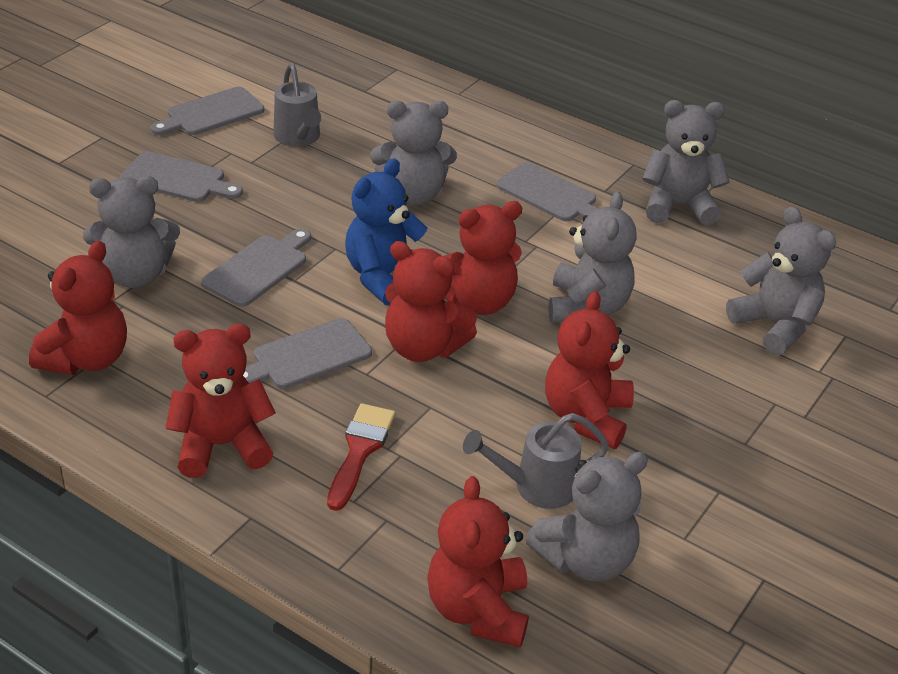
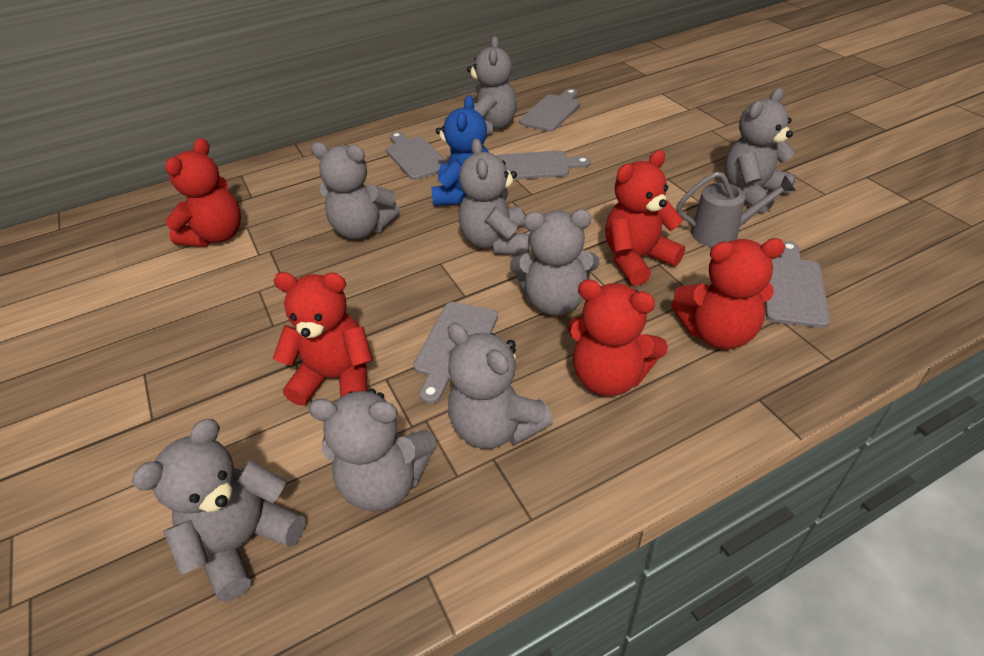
grey teddy bear: 6 -> 8
grey watering can: 2 -> 1
red brush: 1 -> 0
red teddy bear: 6 -> 5

